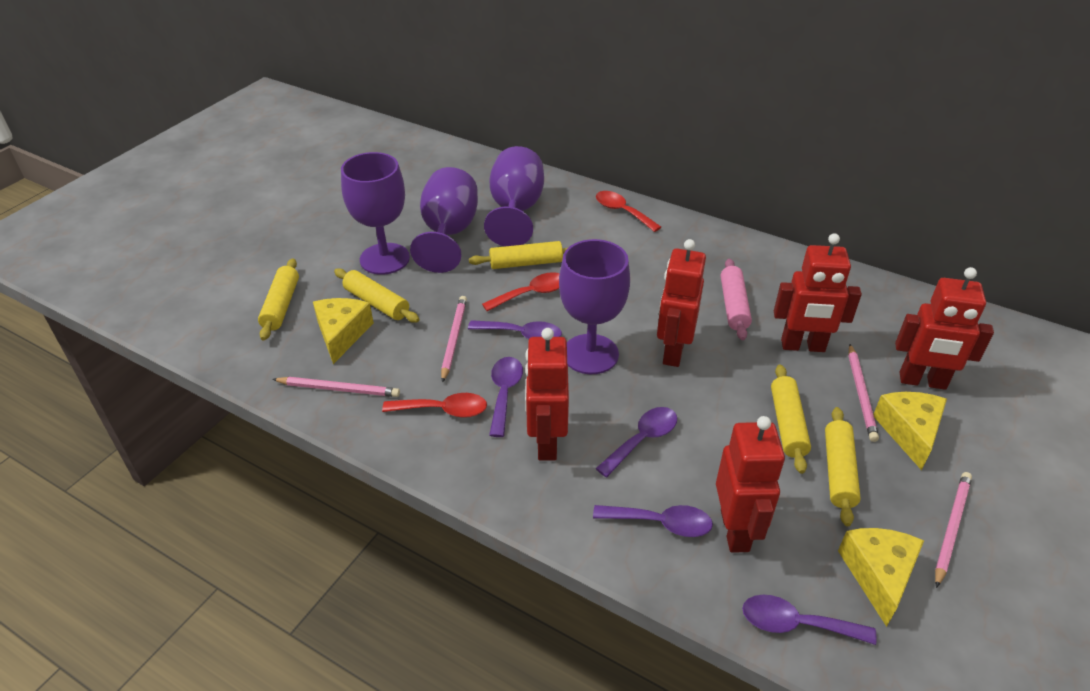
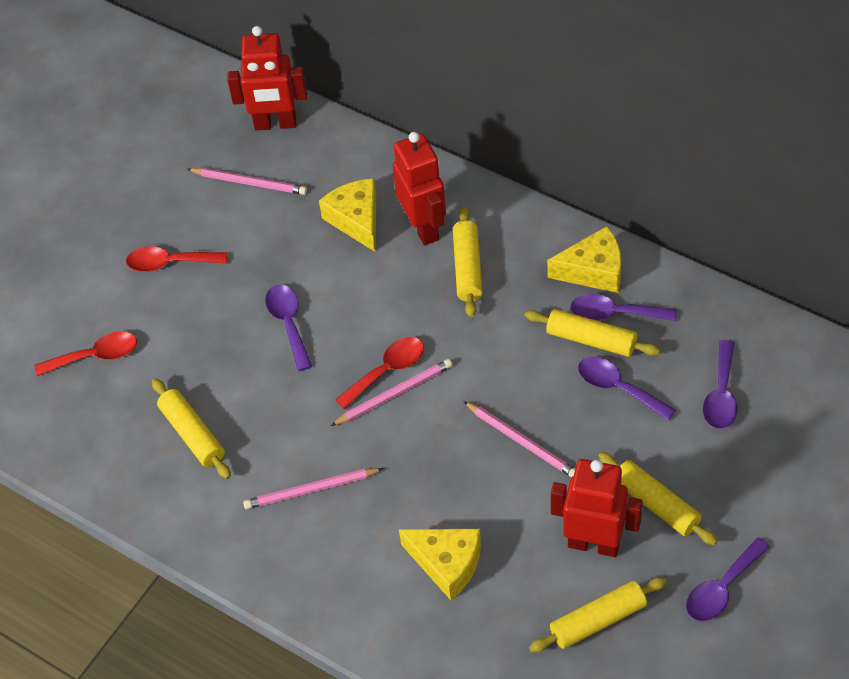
pink rolling pin: 1 -> 0
purple goblet: 4 -> 0
red robot: 5 -> 3

